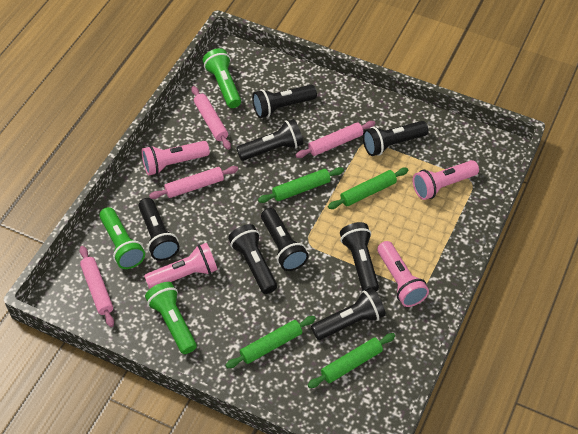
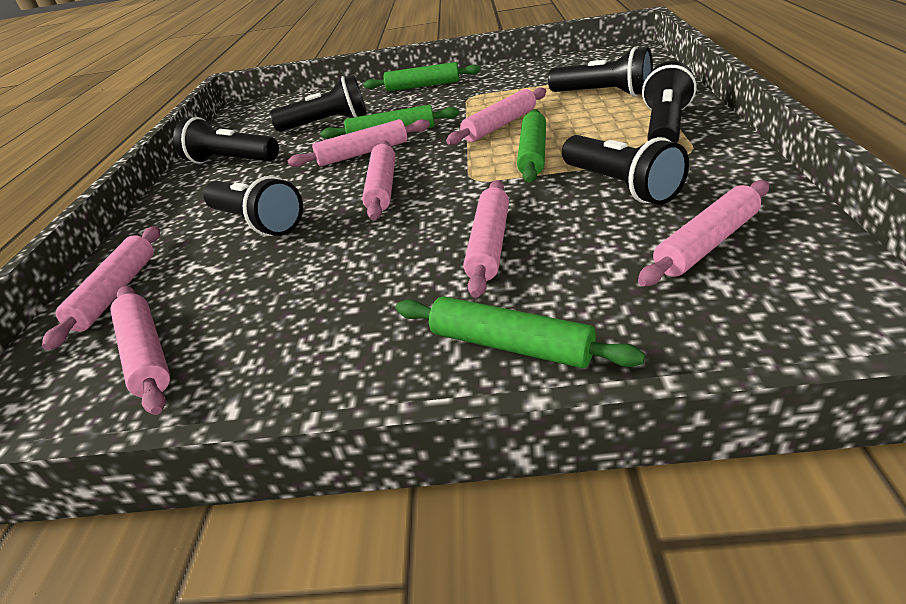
black flashlight: 8 -> 6
green flashlight: 3 -> 0
pink flashlight: 4 -> 0
pink rolling pin: 4 -> 7

